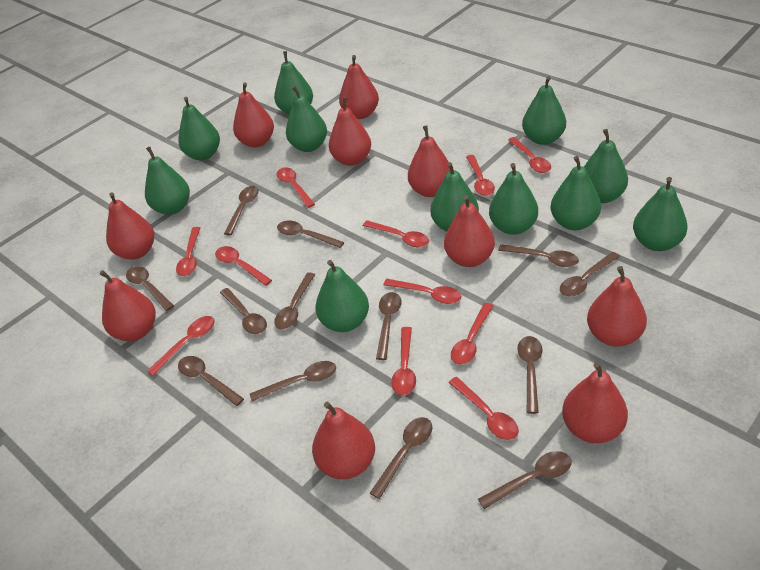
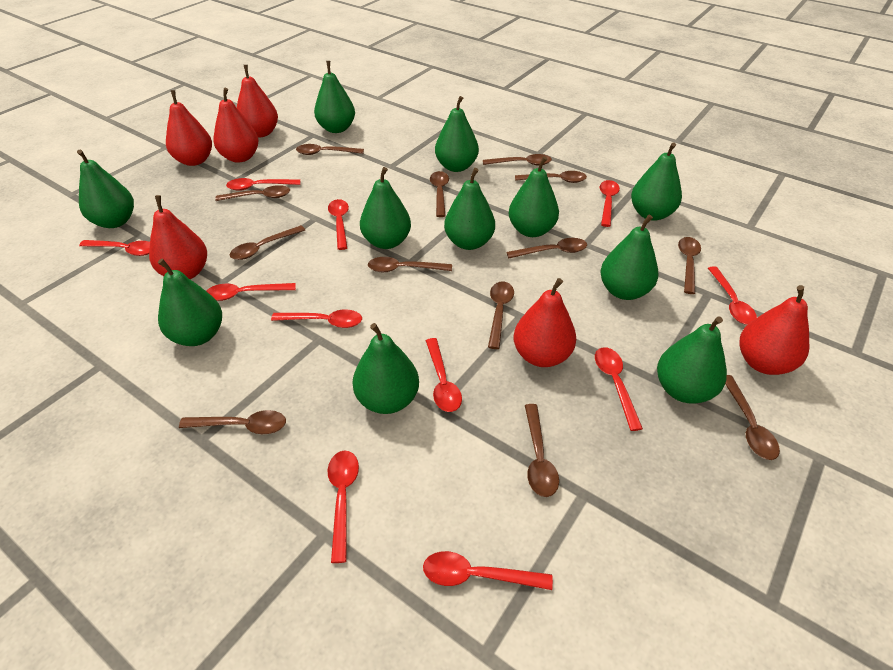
red pear: 10 -> 6

